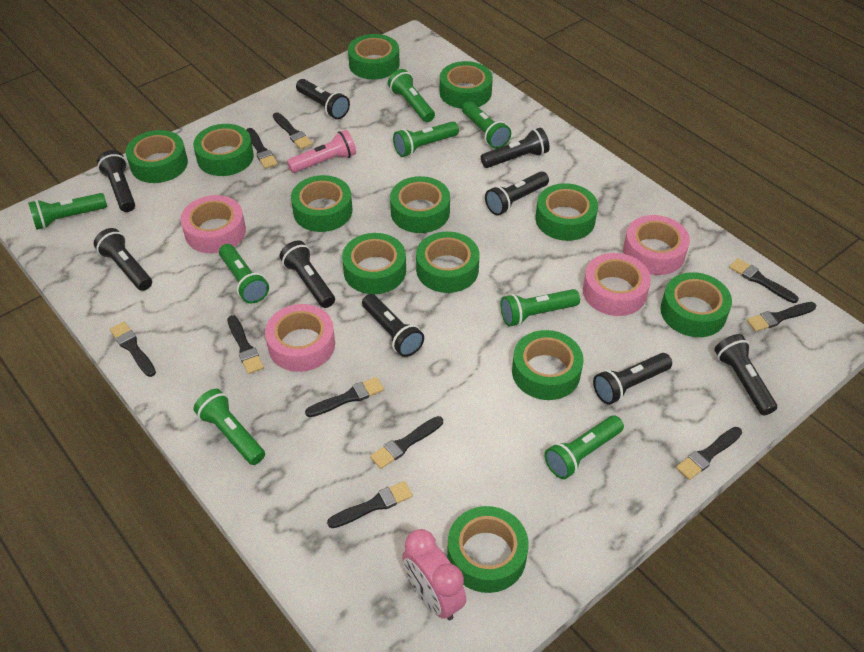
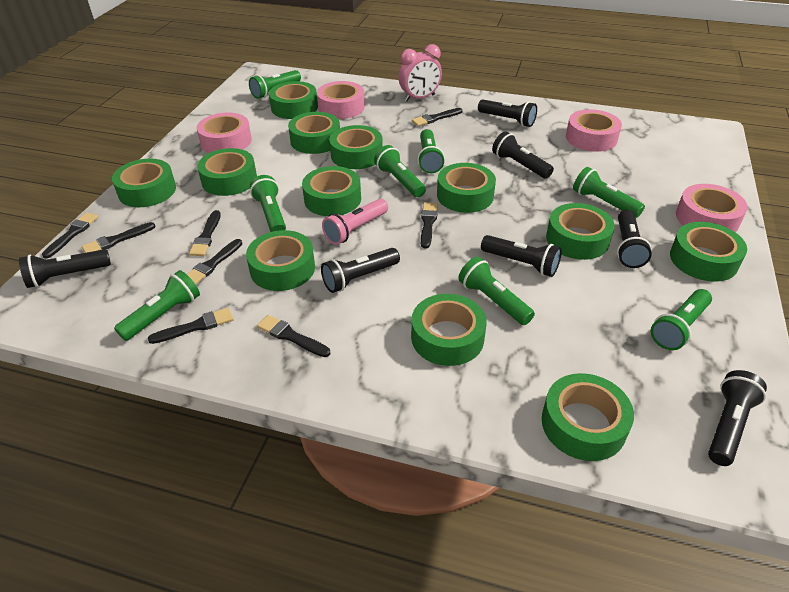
black brush: 10 -> 8
black flashlight: 9 -> 7

